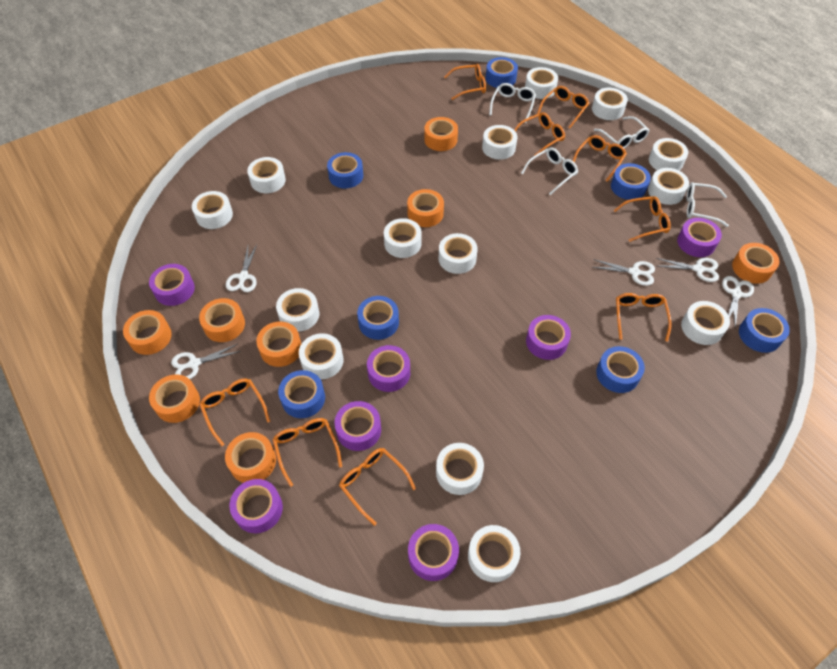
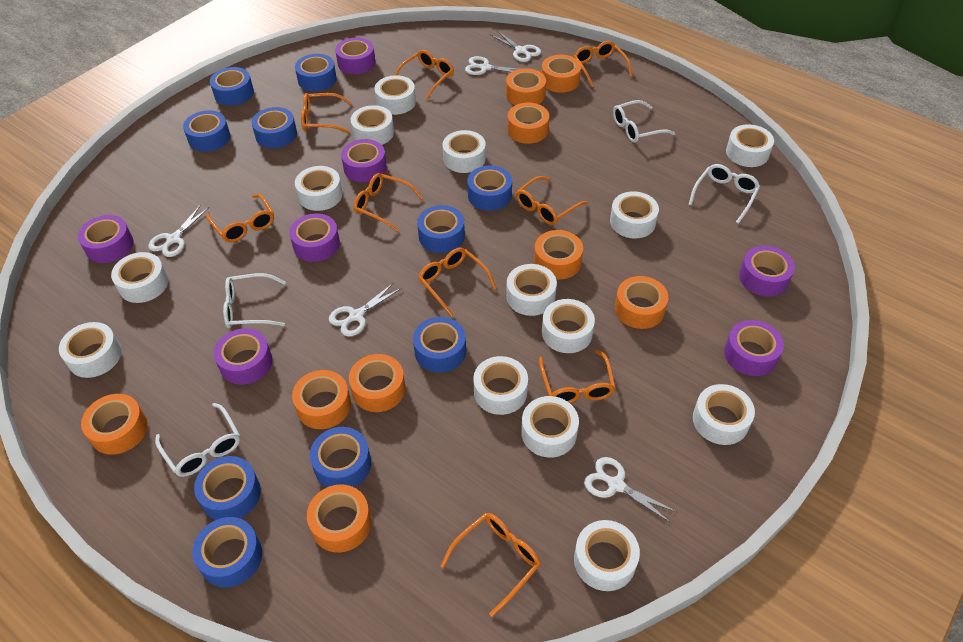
blue tape: 7 -> 10
orange tape: 8 -> 9

